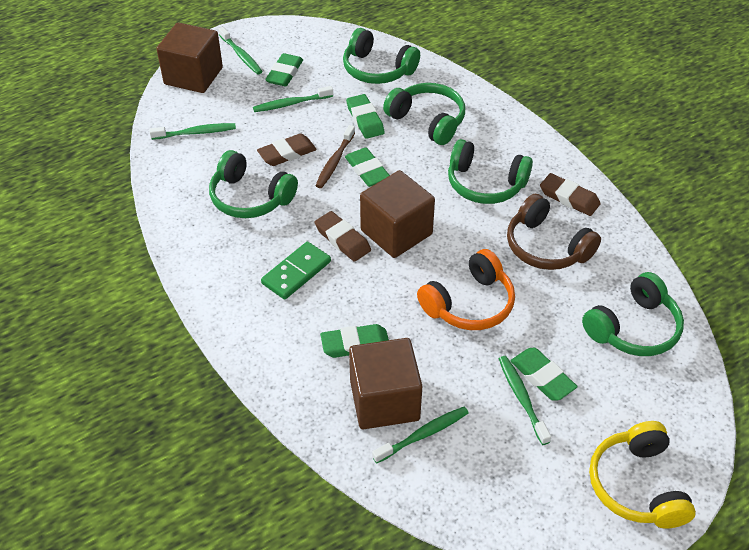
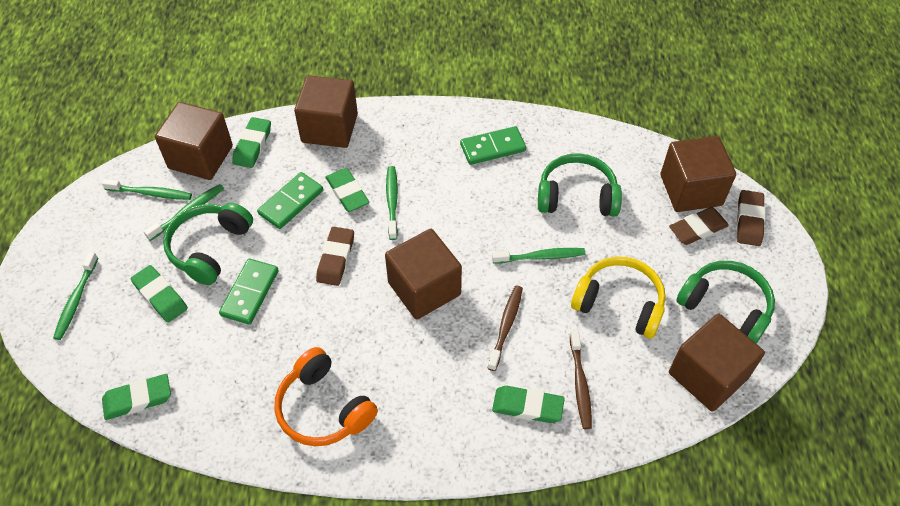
brown cube: 3 -> 5
brown headphones: 1 -> 0
brown toothbrush: 1 -> 2
green domino: 1 -> 3
green headphones: 5 -> 3

